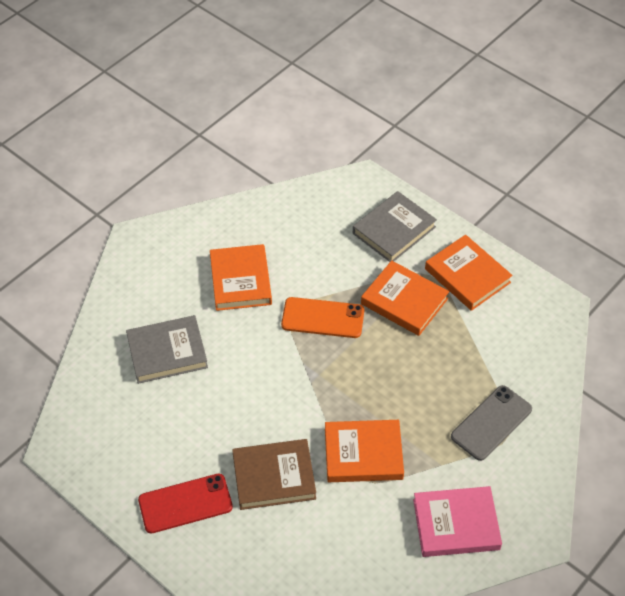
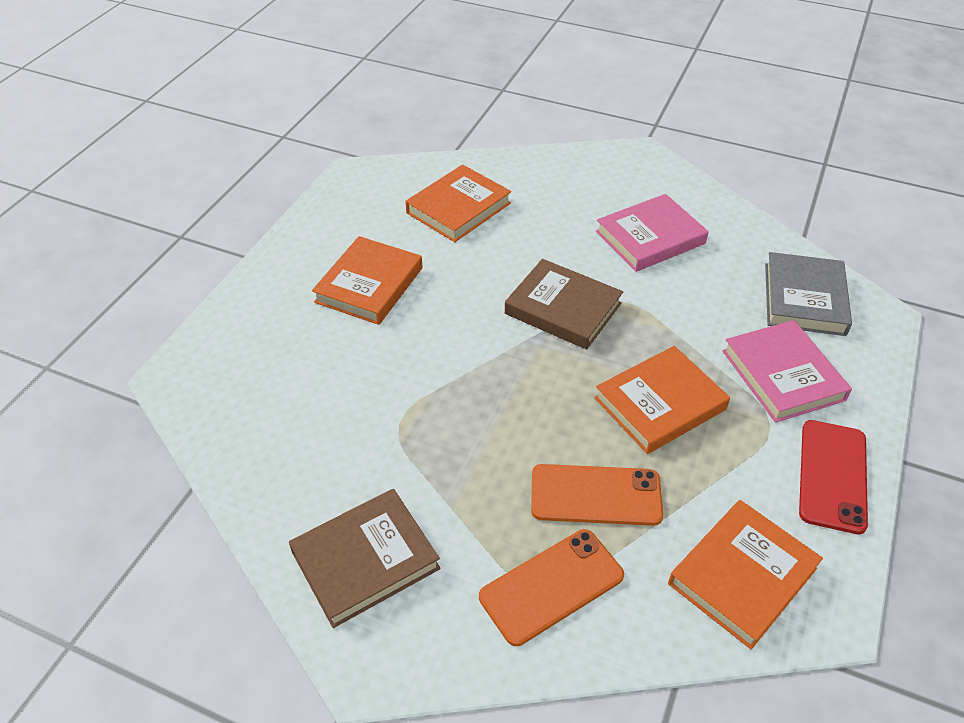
brown book: 1 -> 2
grey book: 2 -> 1
grey phone: 1 -> 0
orange phone: 1 -> 2
pink book: 1 -> 2

